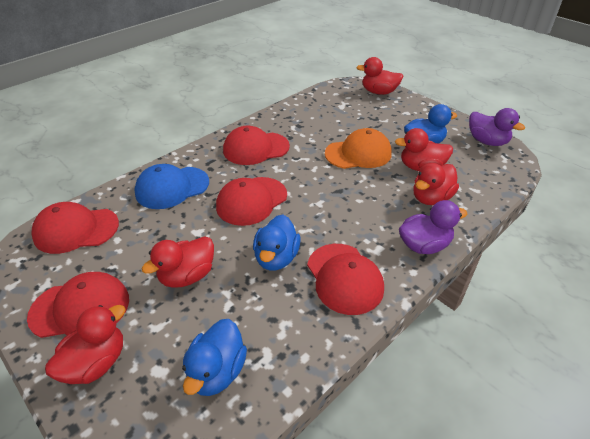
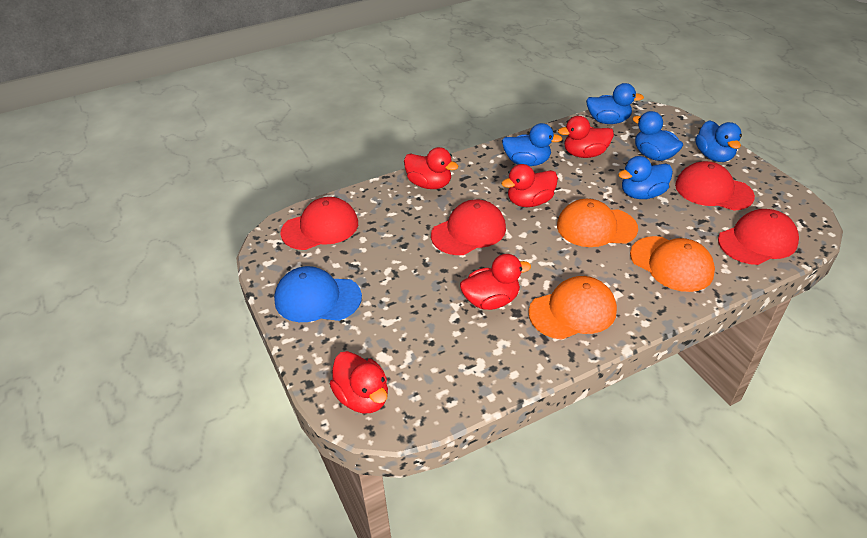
blue duck: 3 -> 5
orange cap: 1 -> 3
purple duck: 2 -> 0
red cap: 5 -> 4

